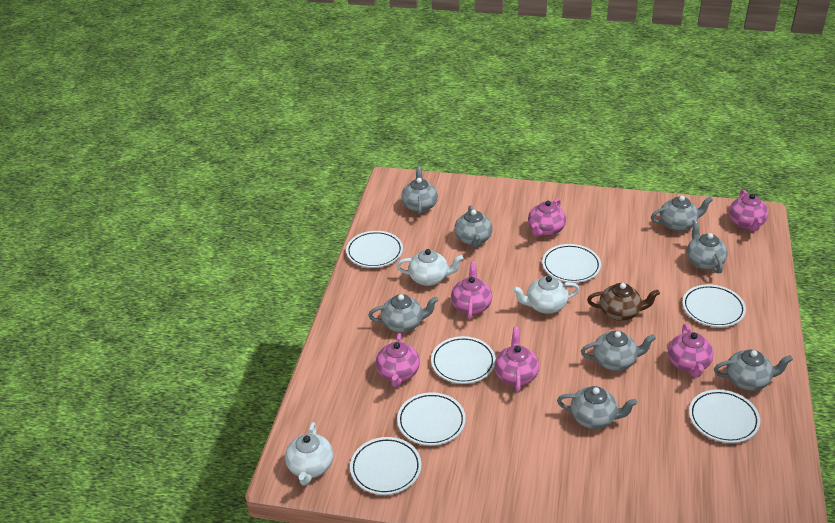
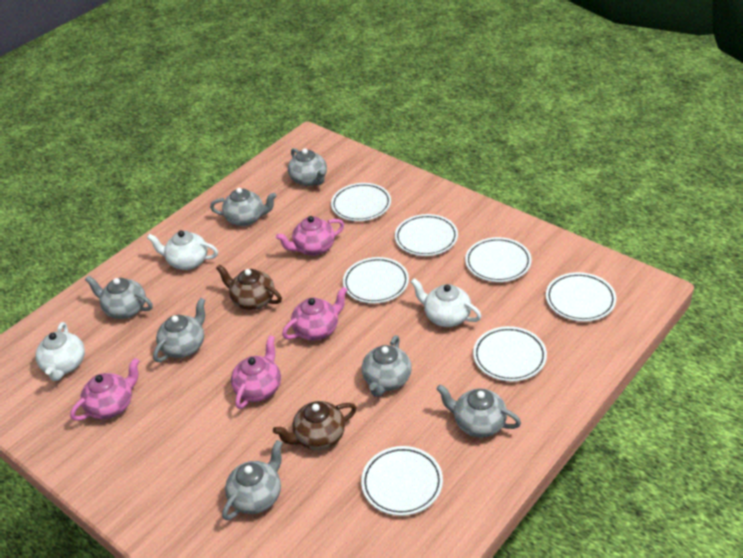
brown teapot: 1 -> 2
grey teapot: 8 -> 7
pink teapot: 6 -> 4

